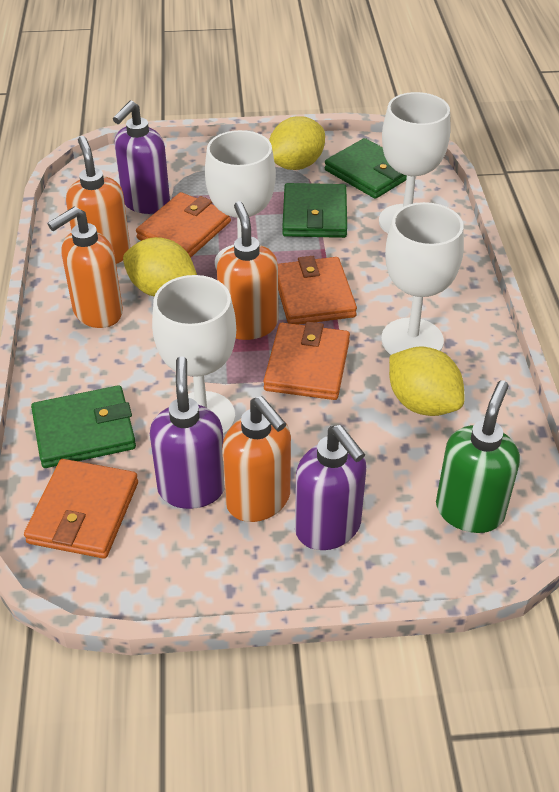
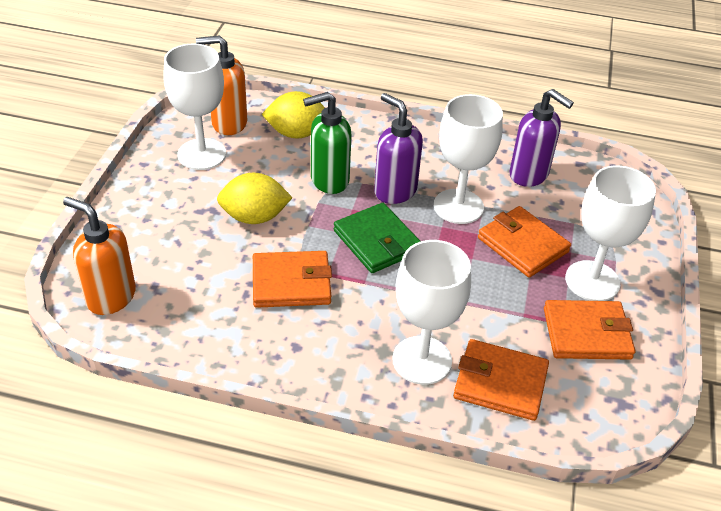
green wallet: 3 -> 1
orange soap dispenser: 4 -> 2
purple soap dispenser: 3 -> 2
yellow lemon: 3 -> 2

